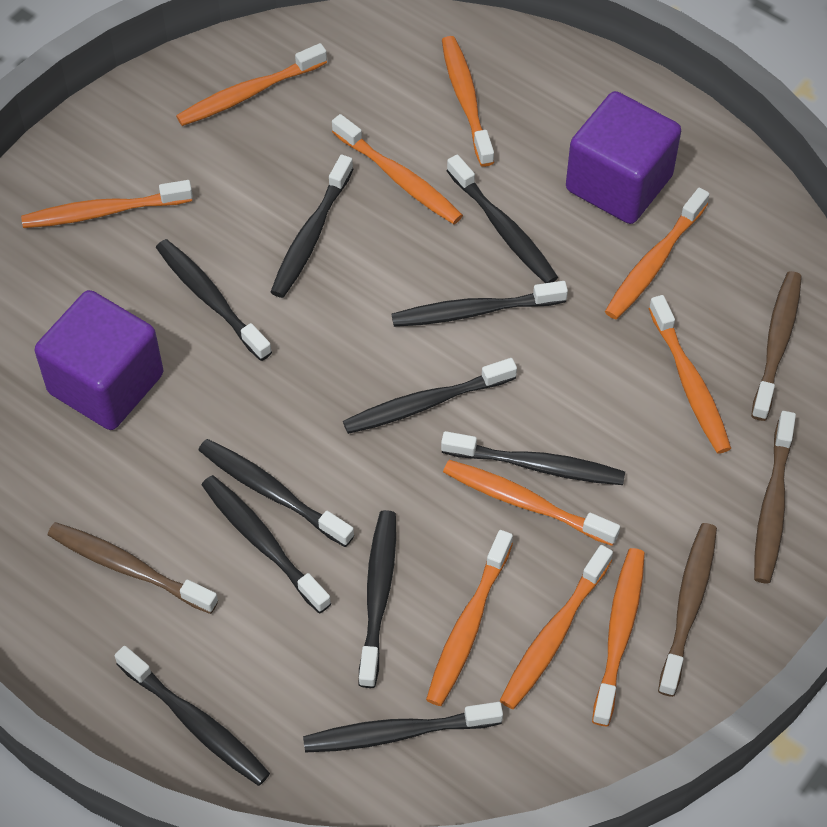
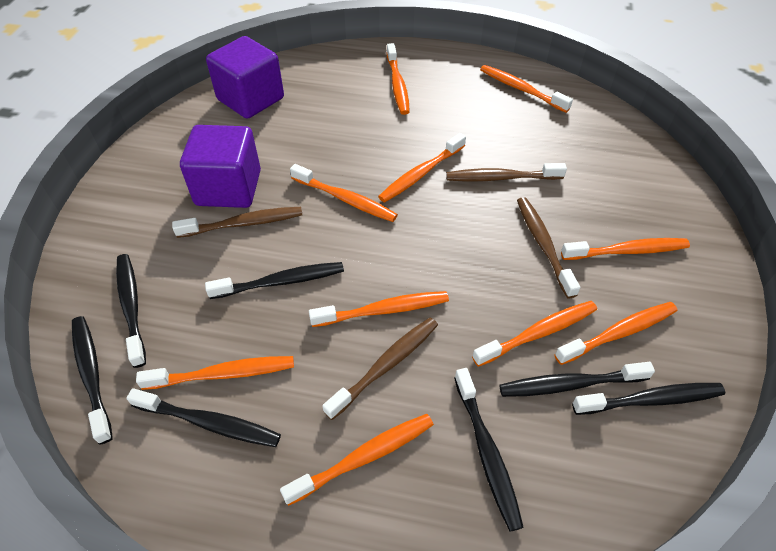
black toothbrush: 11 -> 7

